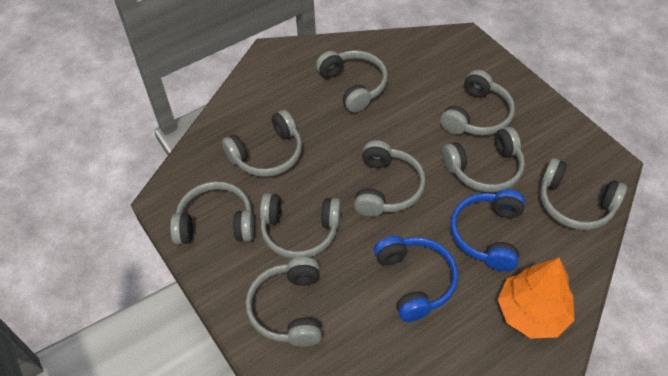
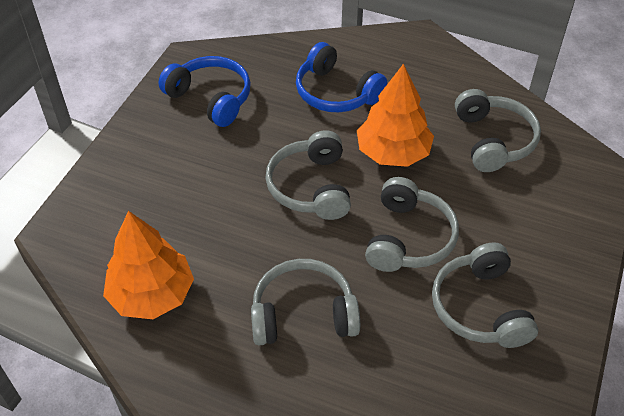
grey headphones: 9 -> 5
orange tree: 1 -> 2

